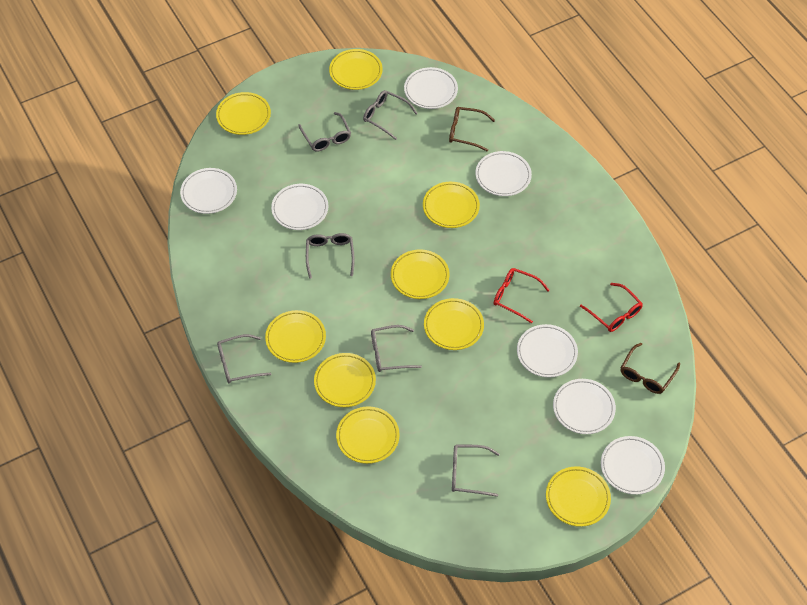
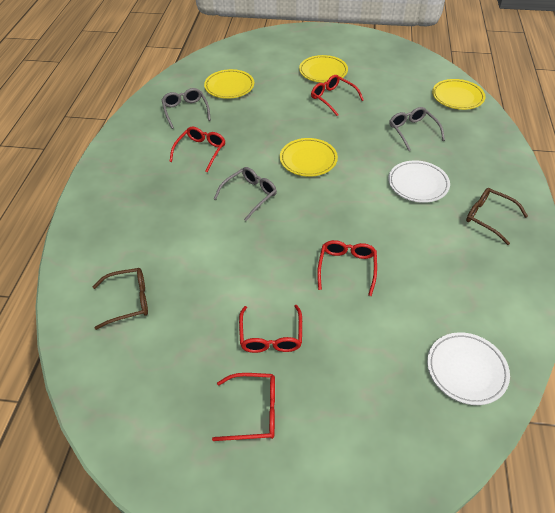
grey glasses: 6 -> 3
red glasses: 2 -> 5
white plate: 7 -> 2
yellow plate: 9 -> 4

